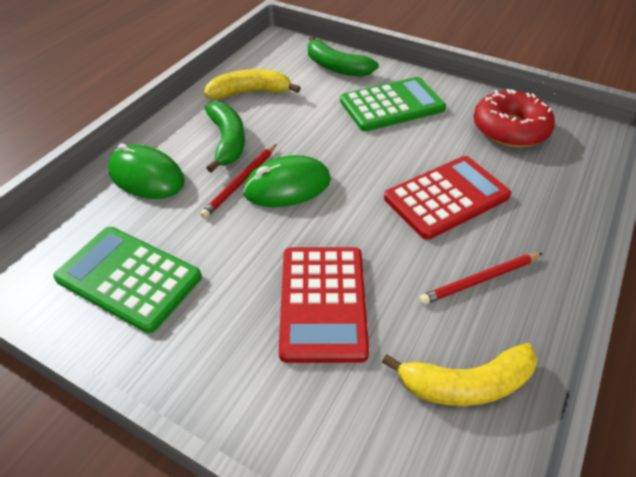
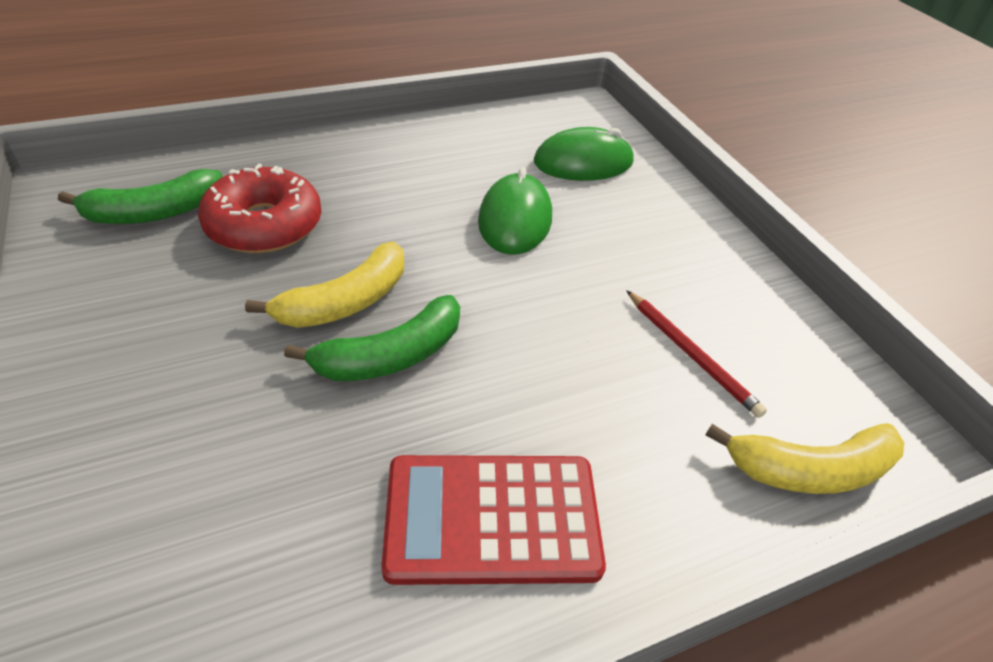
green calculator: 2 -> 0
red calculator: 2 -> 1
red pencil: 2 -> 1

